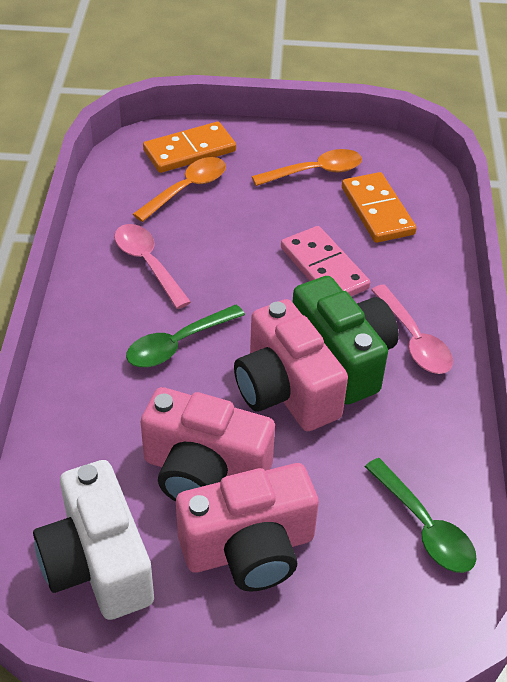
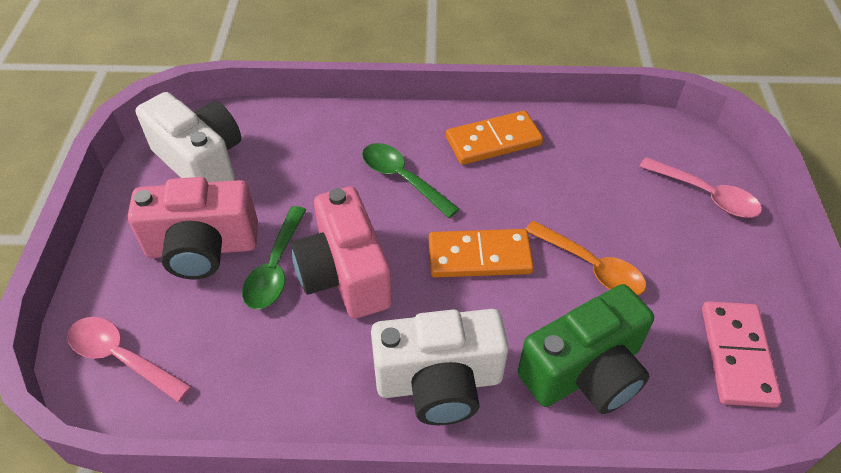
orange spoon: 2 -> 1
pink camera: 3 -> 2
white camera: 1 -> 2

